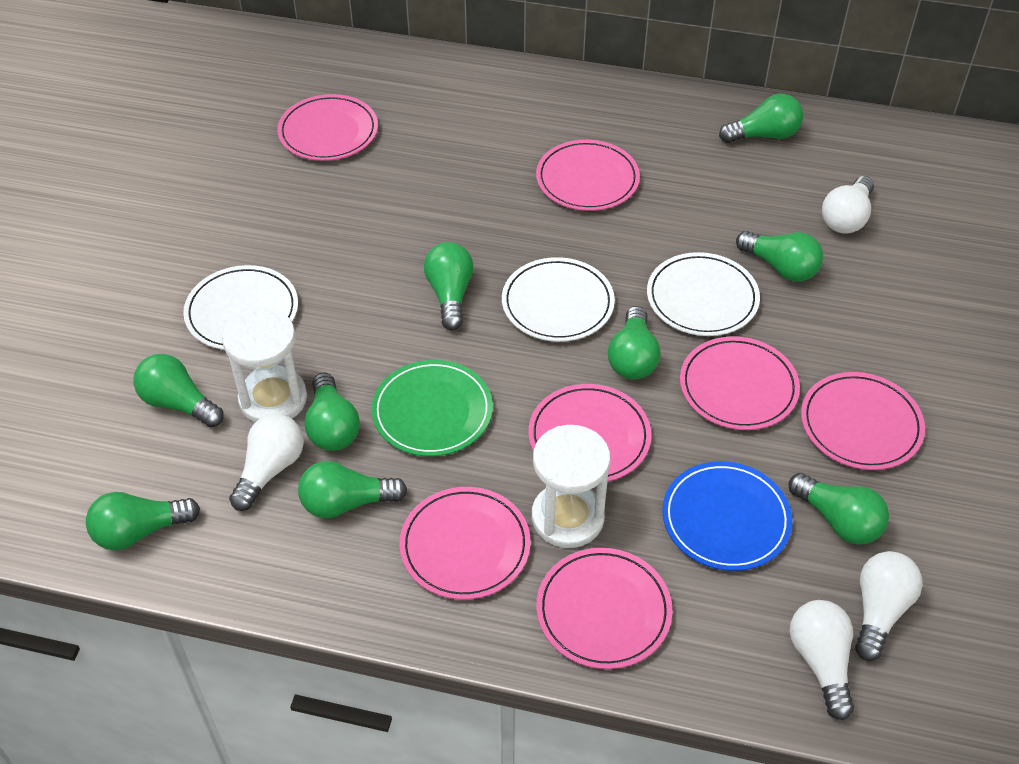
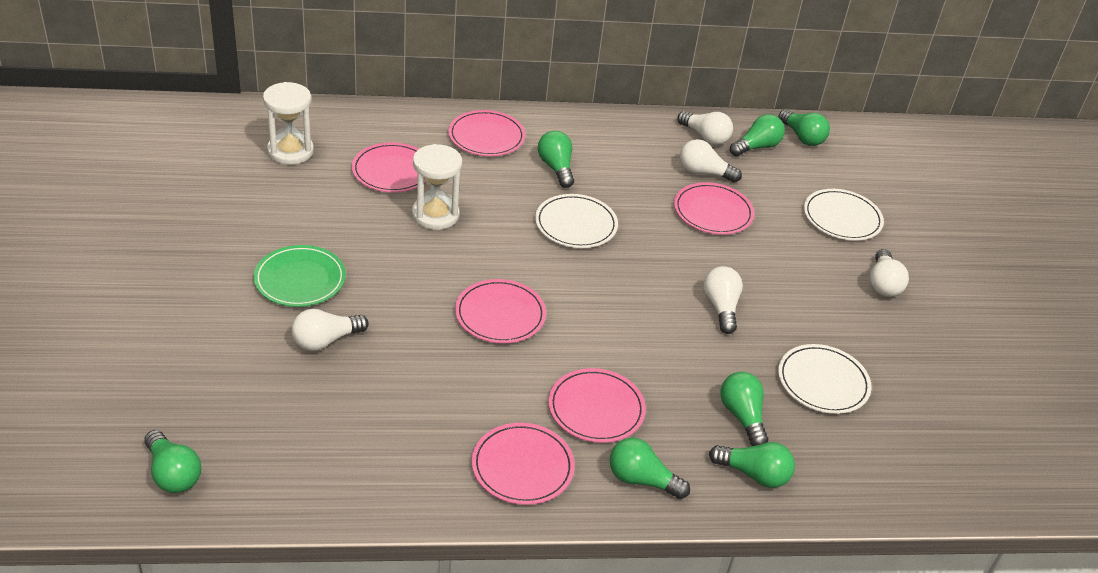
blue plate: 1 -> 0
green light bulb: 9 -> 7
pink plate: 7 -> 6
white light bulb: 4 -> 5

